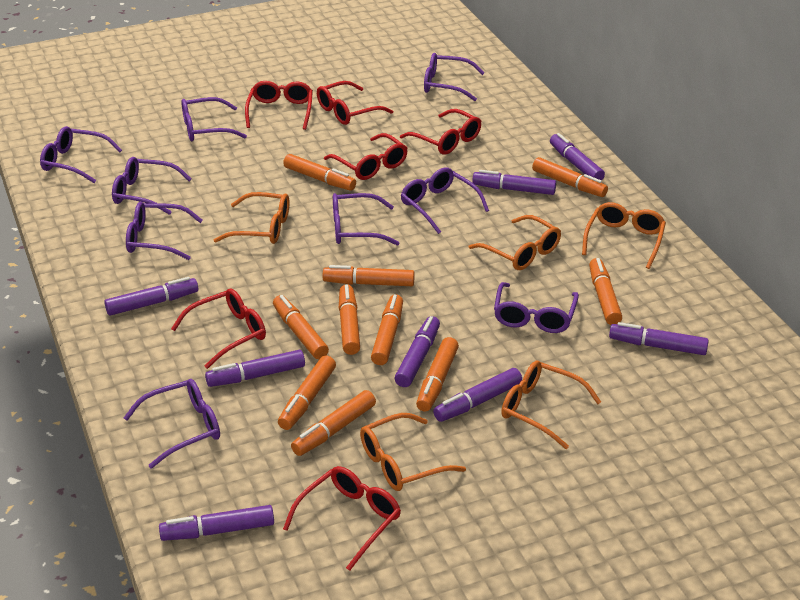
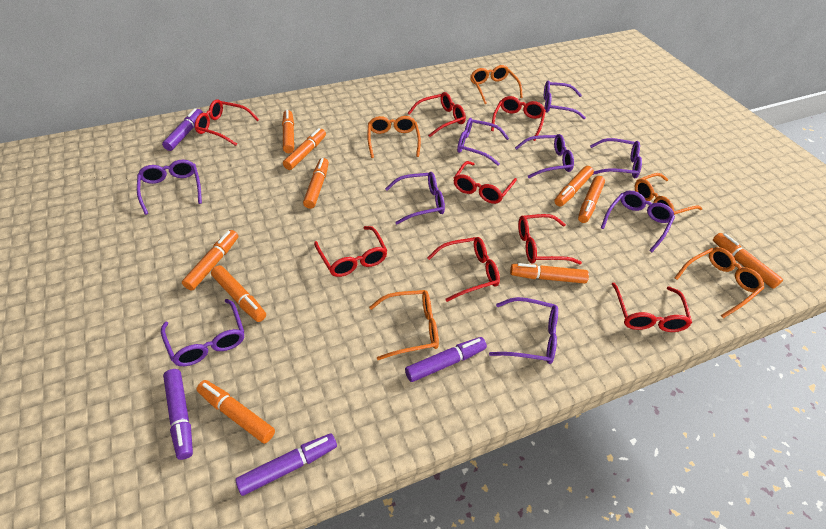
purple marker: 8 -> 4
red glasses: 6 -> 8

